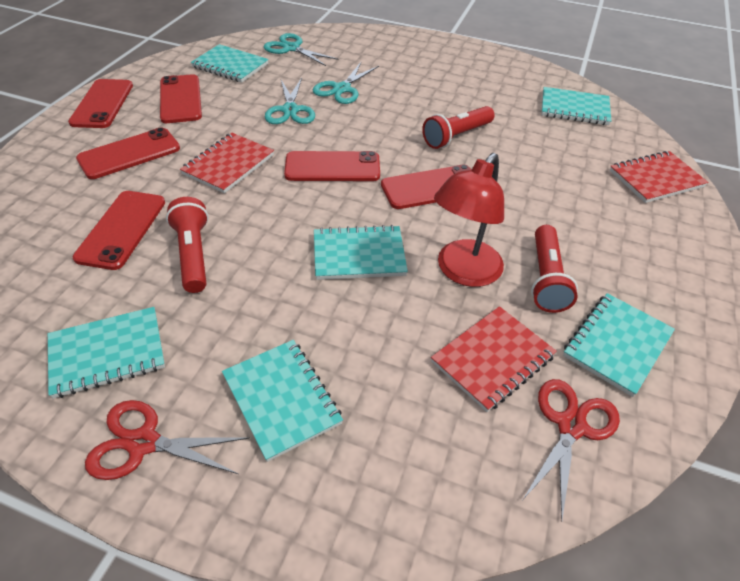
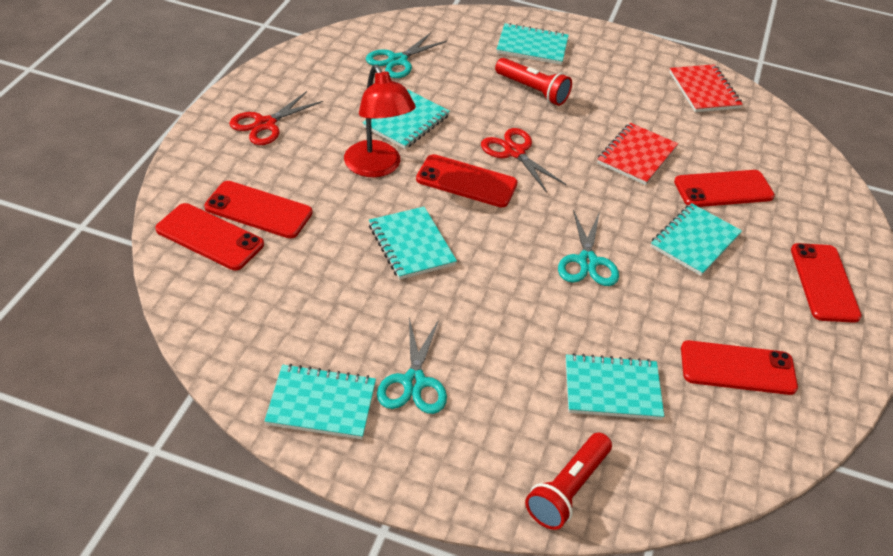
red flashlight: 3 -> 2
red notebook: 3 -> 2

